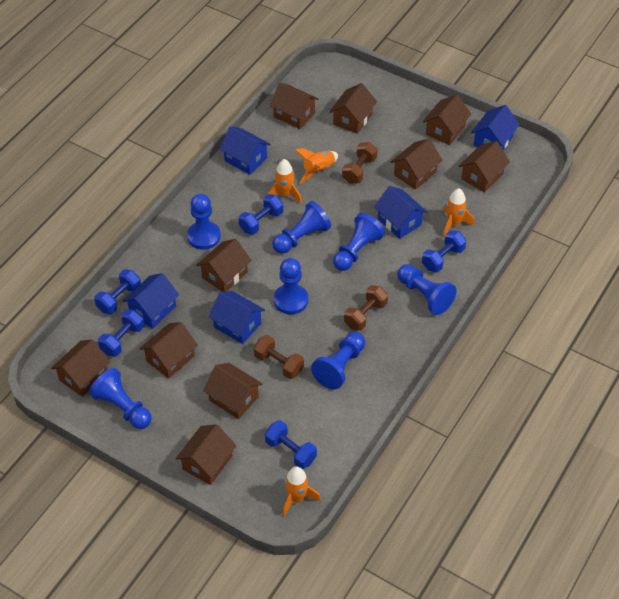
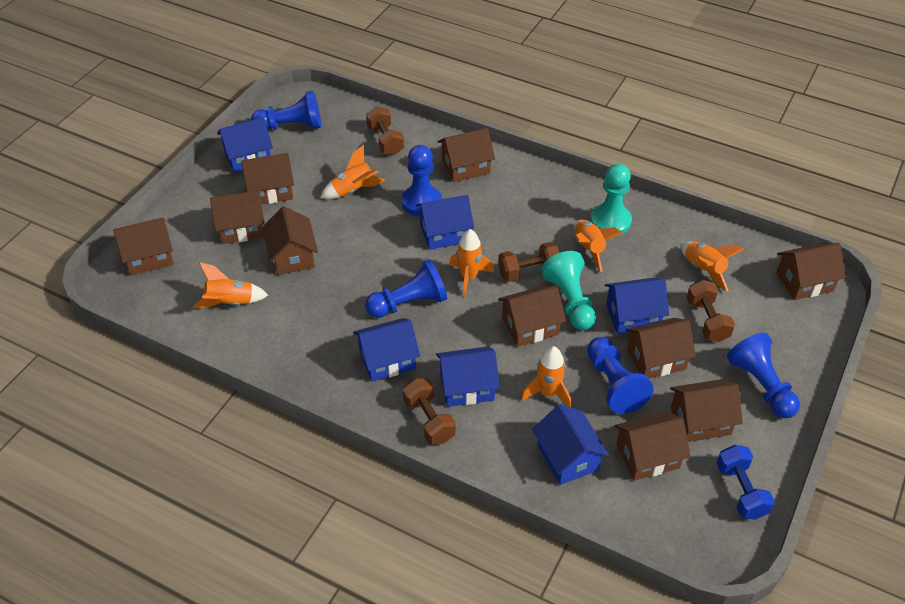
blue dumbbell: 5 -> 1
blue house: 5 -> 6
blue pawn: 7 -> 5
brown dumbbell: 3 -> 4
orange rocket: 4 -> 6
turquoise pawn: 0 -> 2

